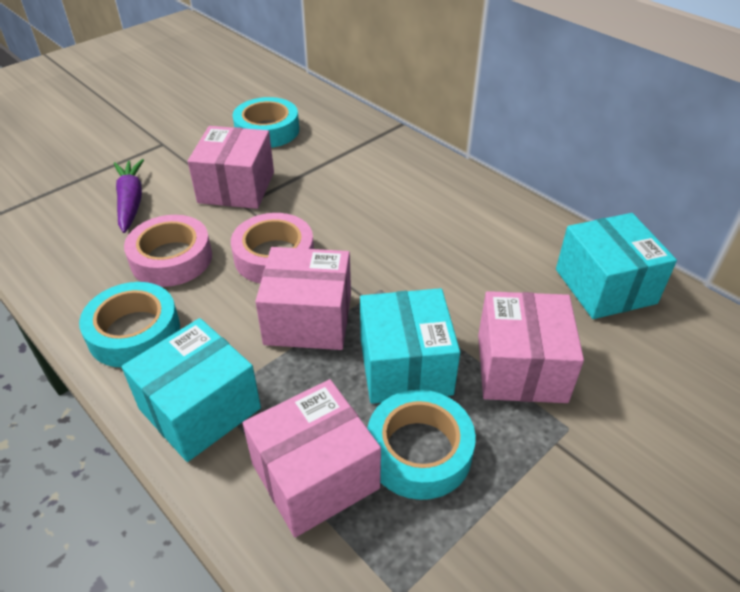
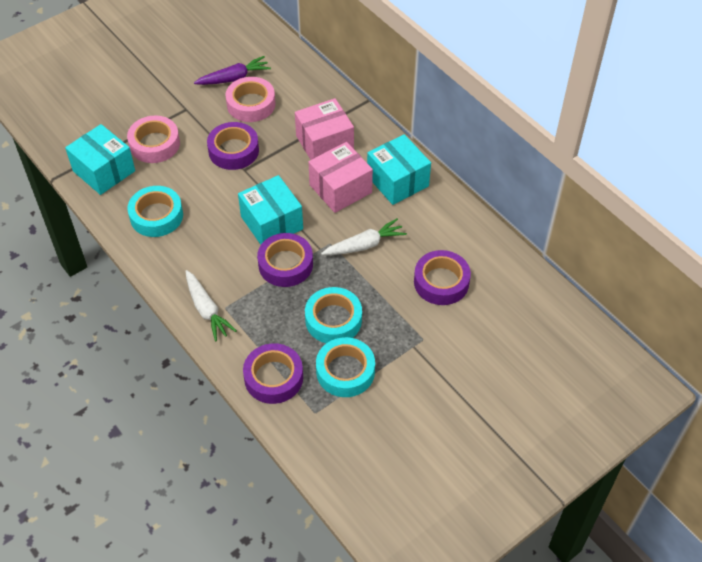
pink box: 4 -> 2
purple tape: 0 -> 4
white carrot: 0 -> 2

